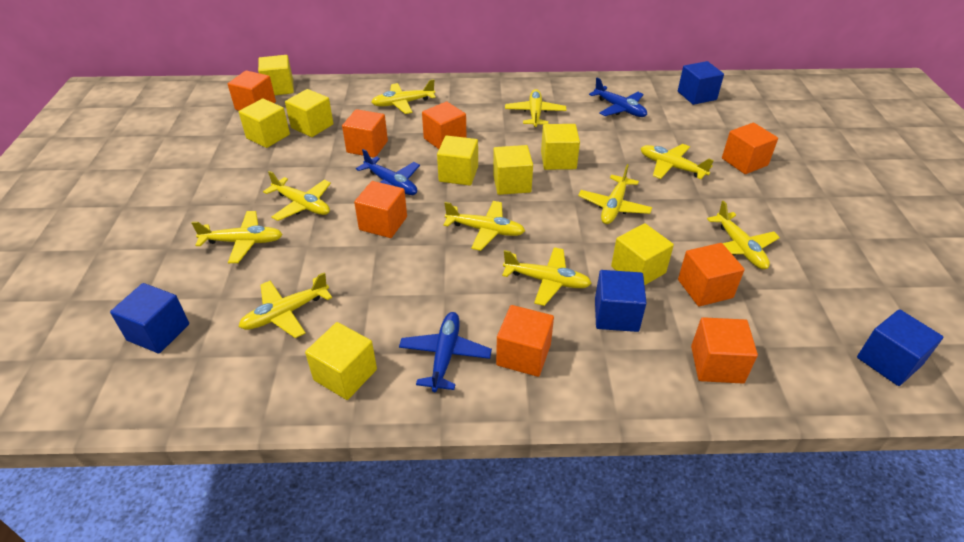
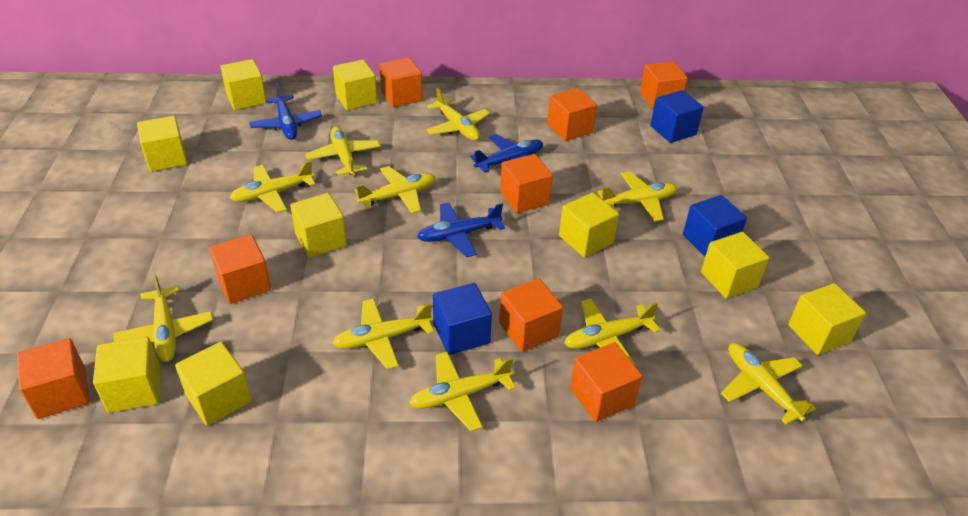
blue cube: 4 -> 3
yellow cube: 8 -> 9

